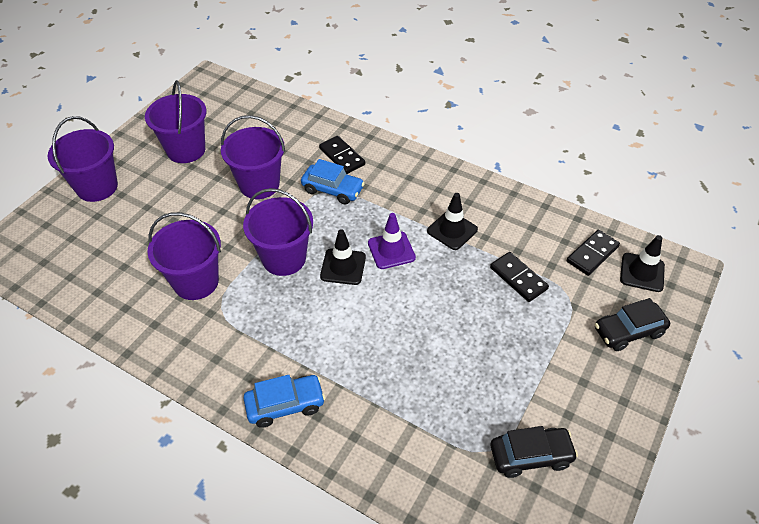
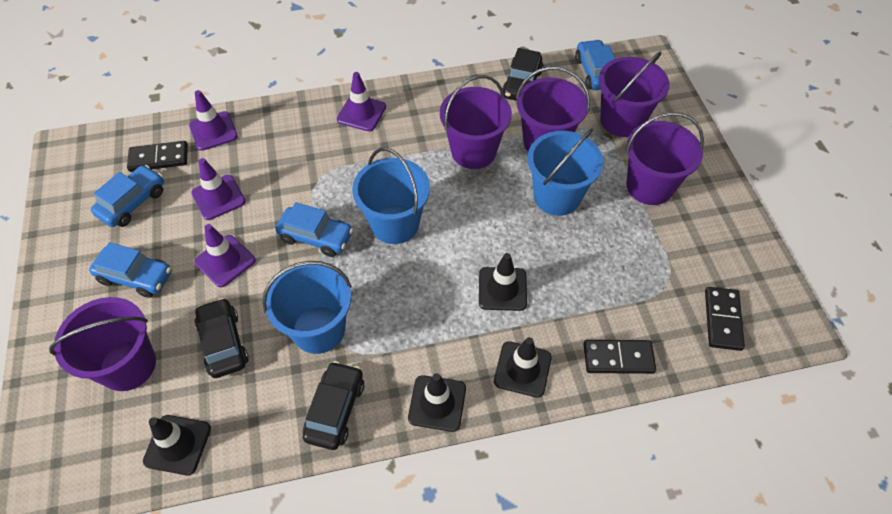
black car: 2 -> 3
black traffic cone: 3 -> 4
blue bucket: 0 -> 3
blue car: 2 -> 4
purple traffic cone: 1 -> 4

